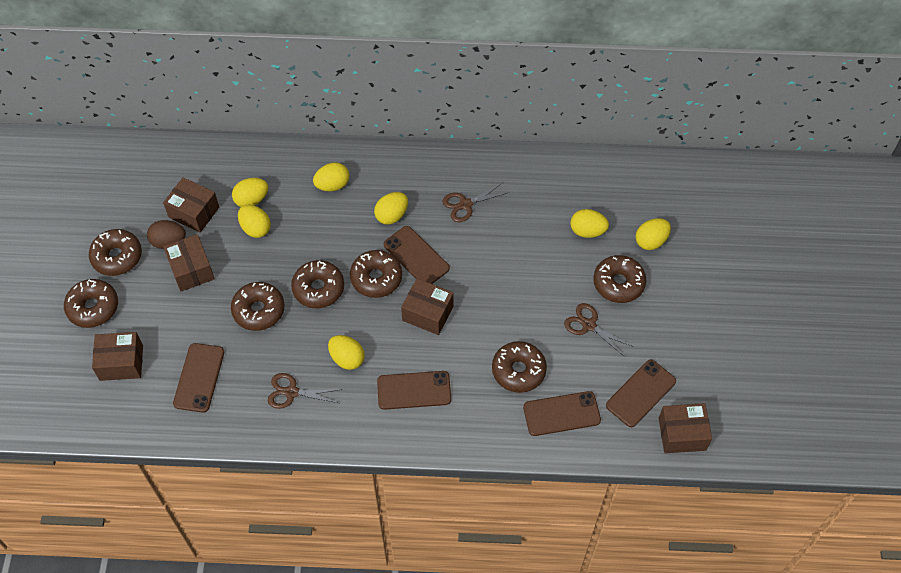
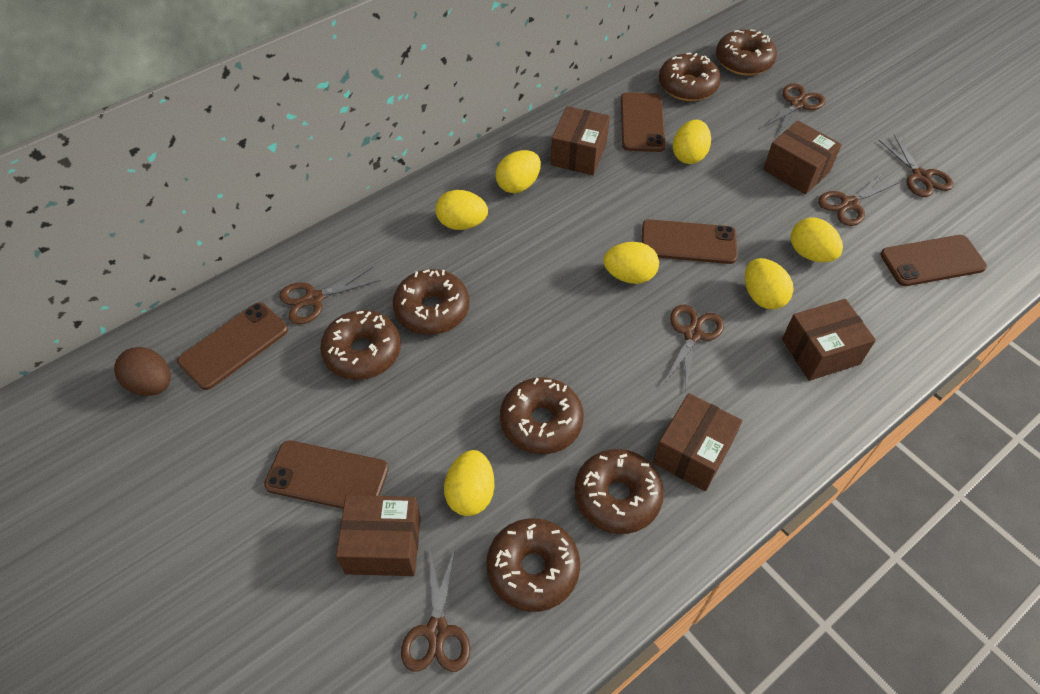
brown scissors: 3 -> 6

